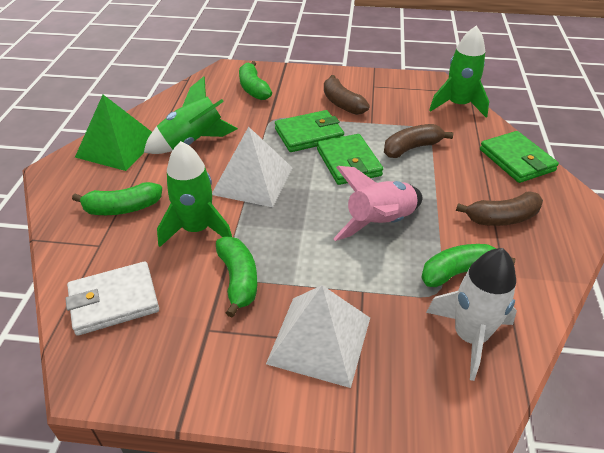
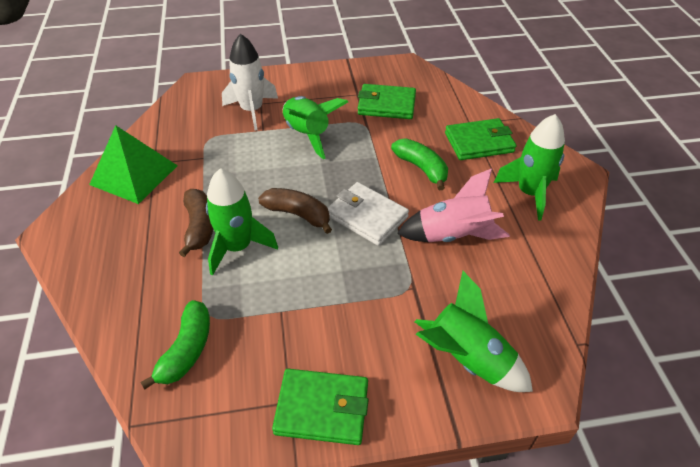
brown banana: 3 -> 2
green banana: 4 -> 2
green rocket: 3 -> 4
white pyramid: 2 -> 0

